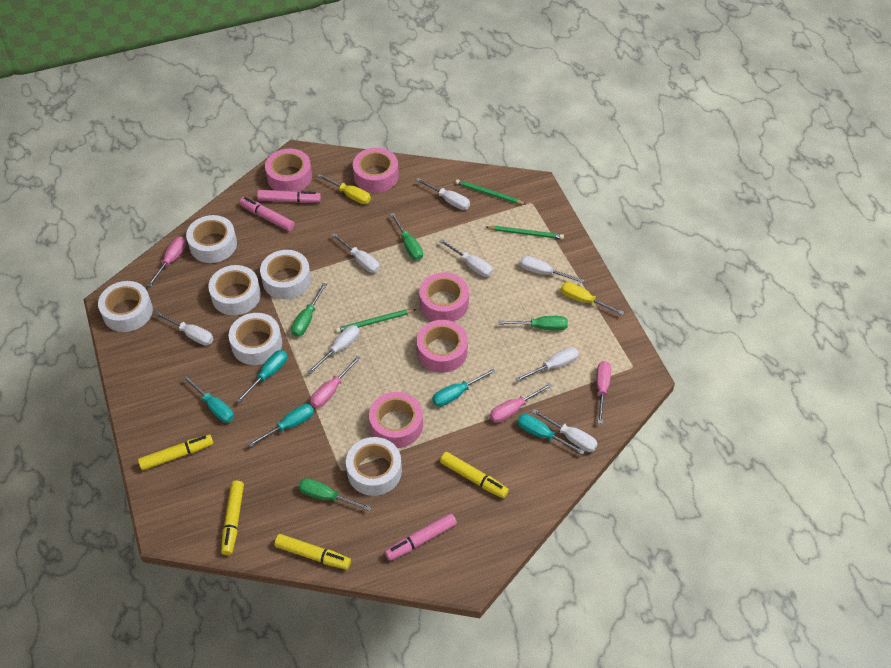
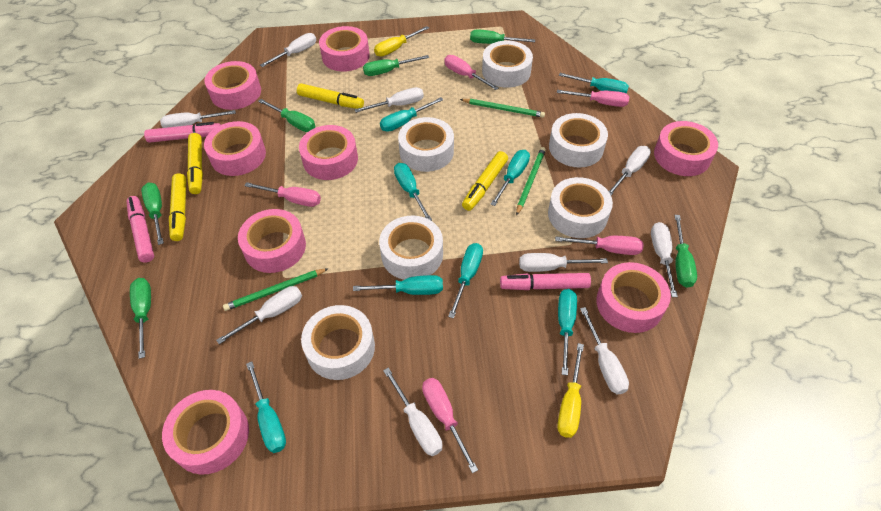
green screwdriver: 4 -> 6
pink screwdriver: 4 -> 5
pink tape: 5 -> 8
turquoise screwdriver: 5 -> 8
white screwdriver: 8 -> 9

